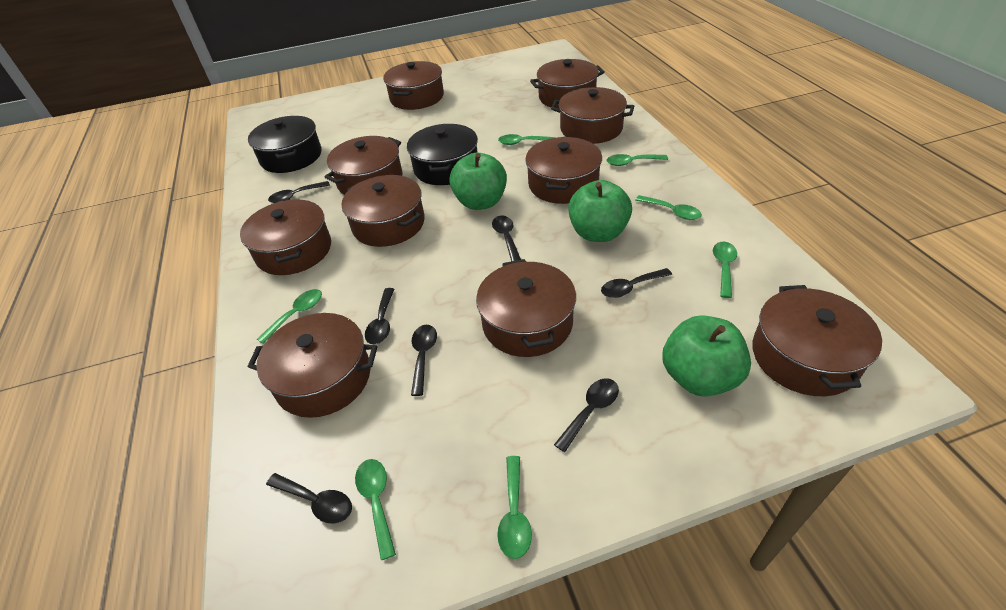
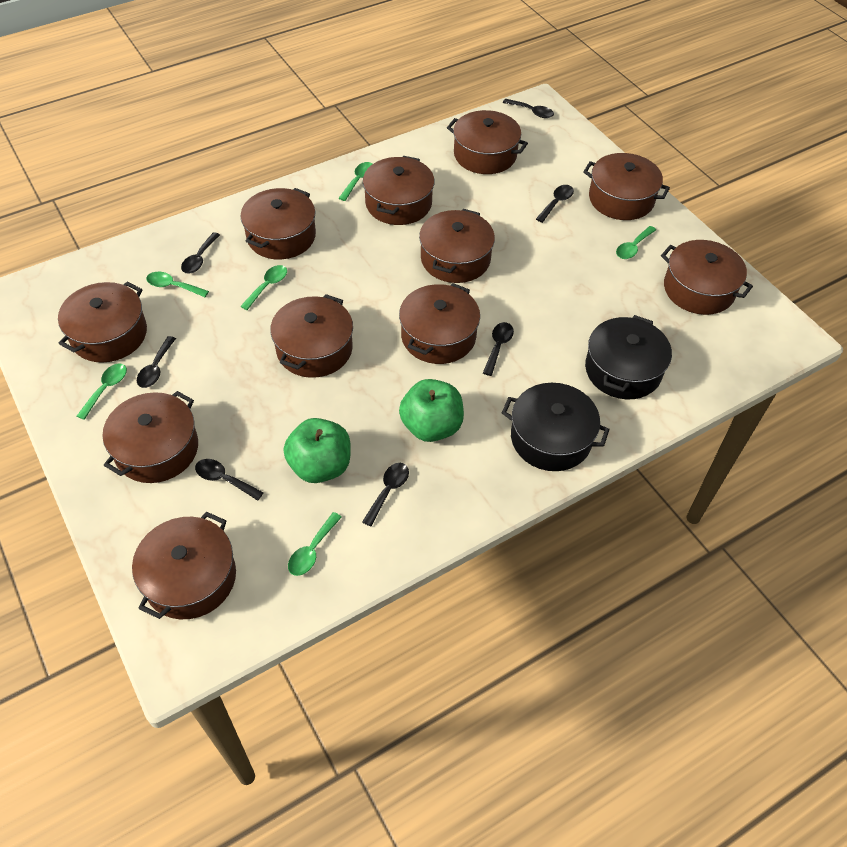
brown pot: 10 -> 11
green apple: 3 -> 2
green spoon: 7 -> 6

